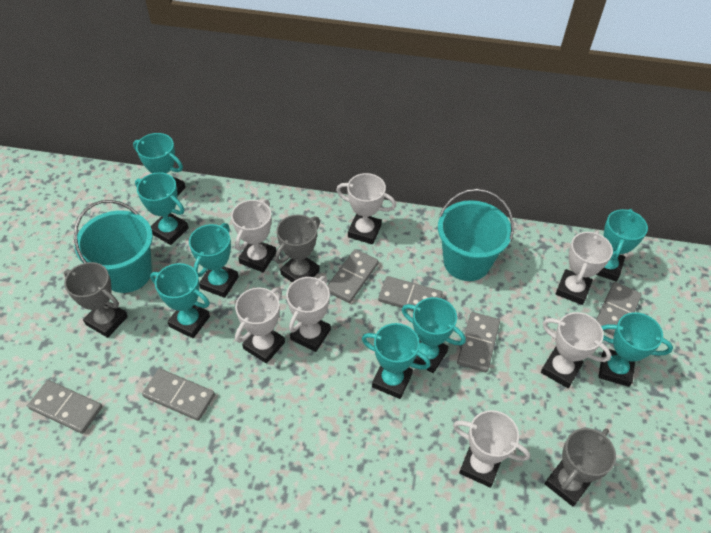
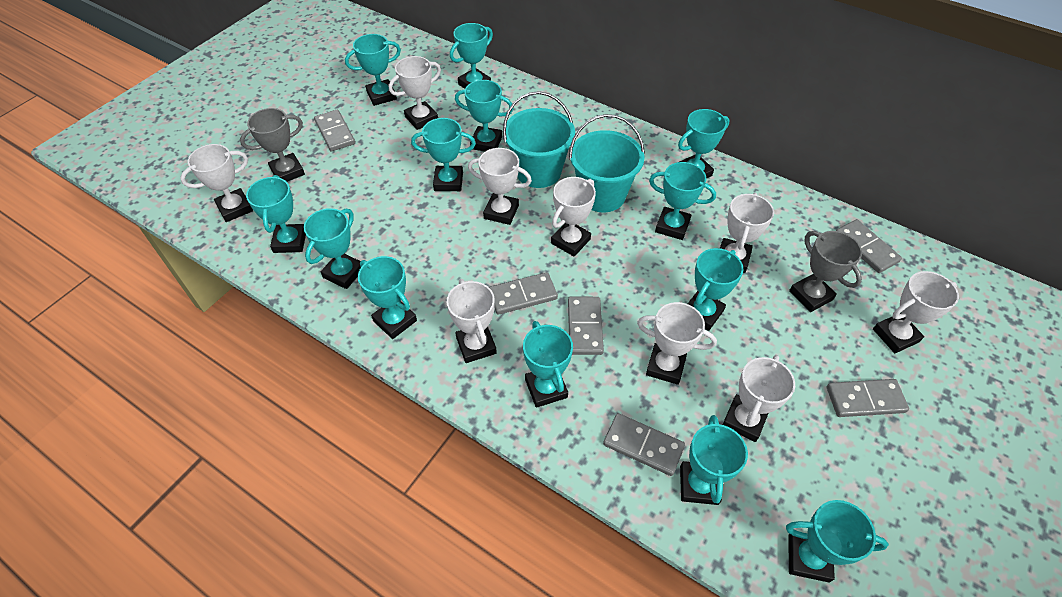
grey trophy: 3 -> 2
turquoise trophy: 8 -> 13
white trophy: 7 -> 9

